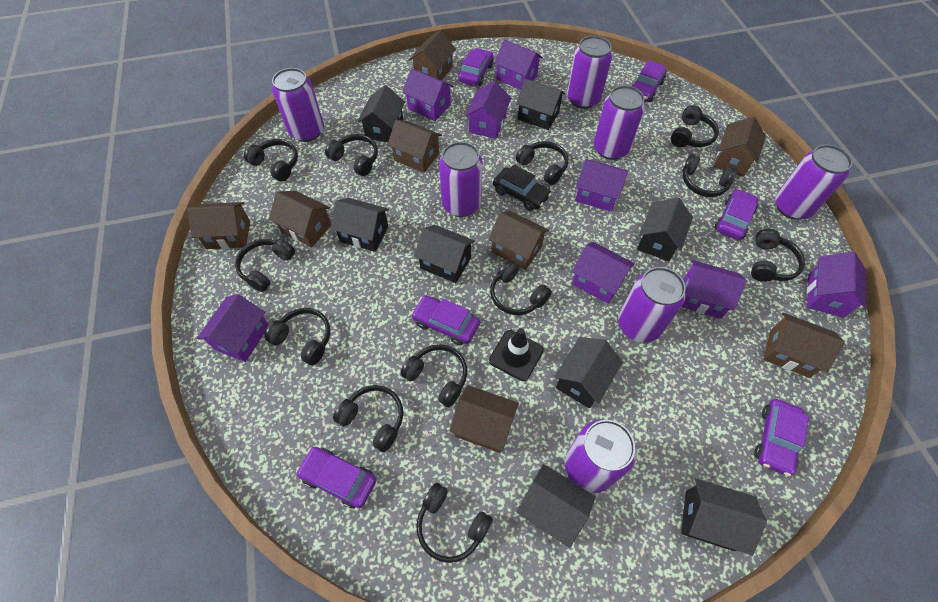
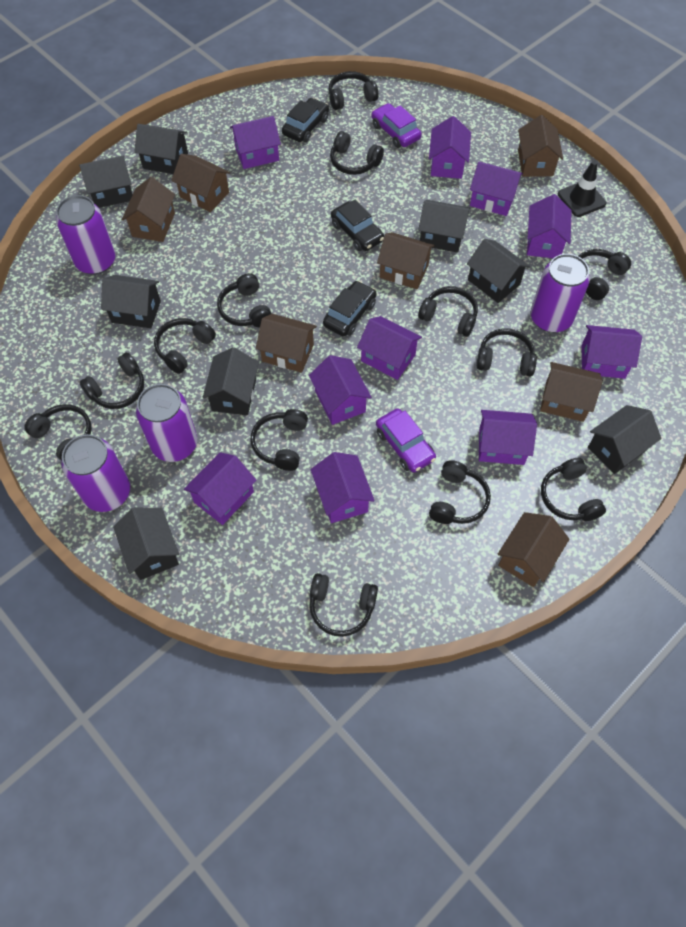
black car: 1 -> 3
black headphones: 12 -> 13
brown house: 8 -> 7
purple can: 7 -> 4
purple car: 6 -> 2
purple house: 8 -> 10

